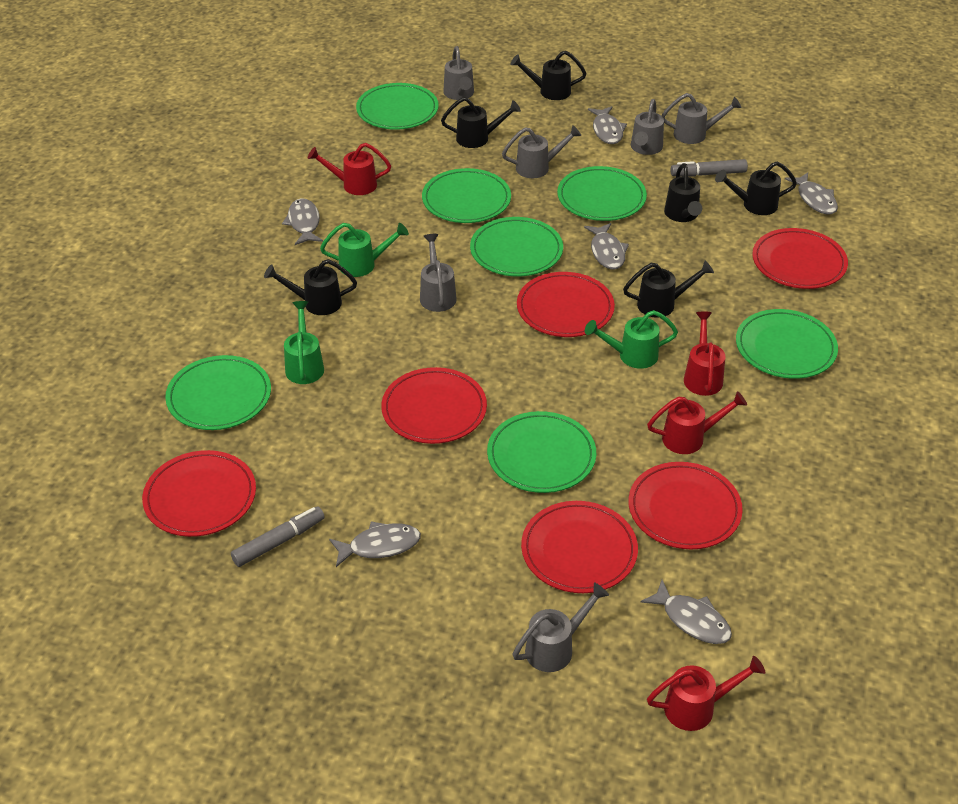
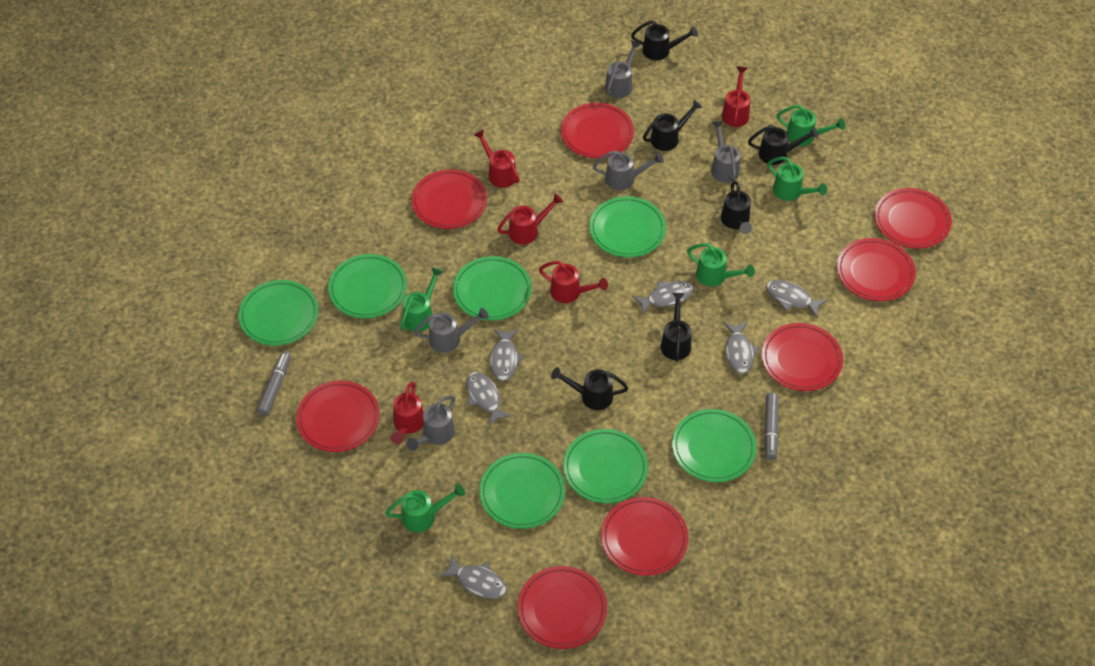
green watering can: 3 -> 5
grey watering can: 6 -> 5
red plate: 6 -> 8
red watering can: 4 -> 5

